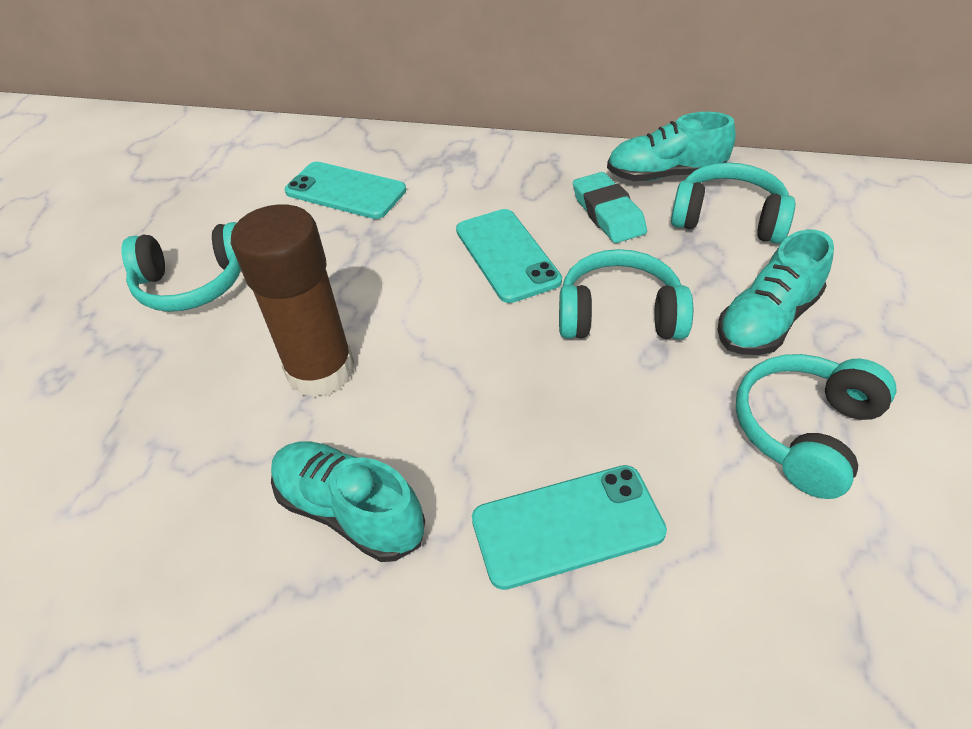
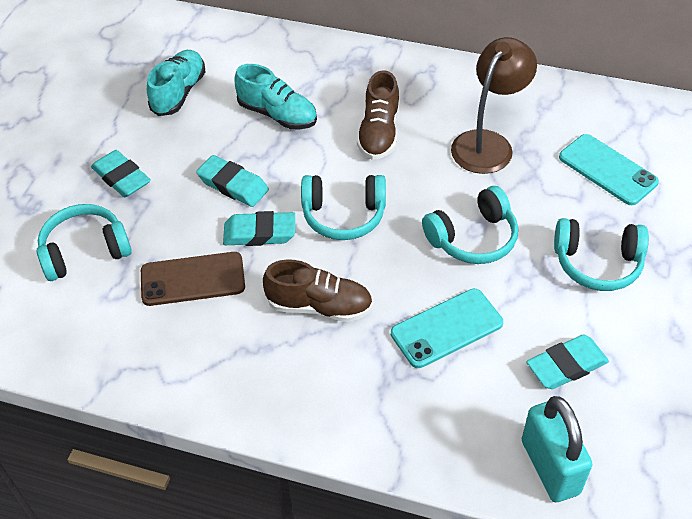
brown glue stick: 1 -> 0
brown lamp: 0 -> 1
brown phone: 0 -> 1
brown shoe: 0 -> 2
turquoise eraser: 1 -> 4
turquoise padlock: 0 -> 1
turquoise phone: 3 -> 2
turquoise shoe: 3 -> 2

